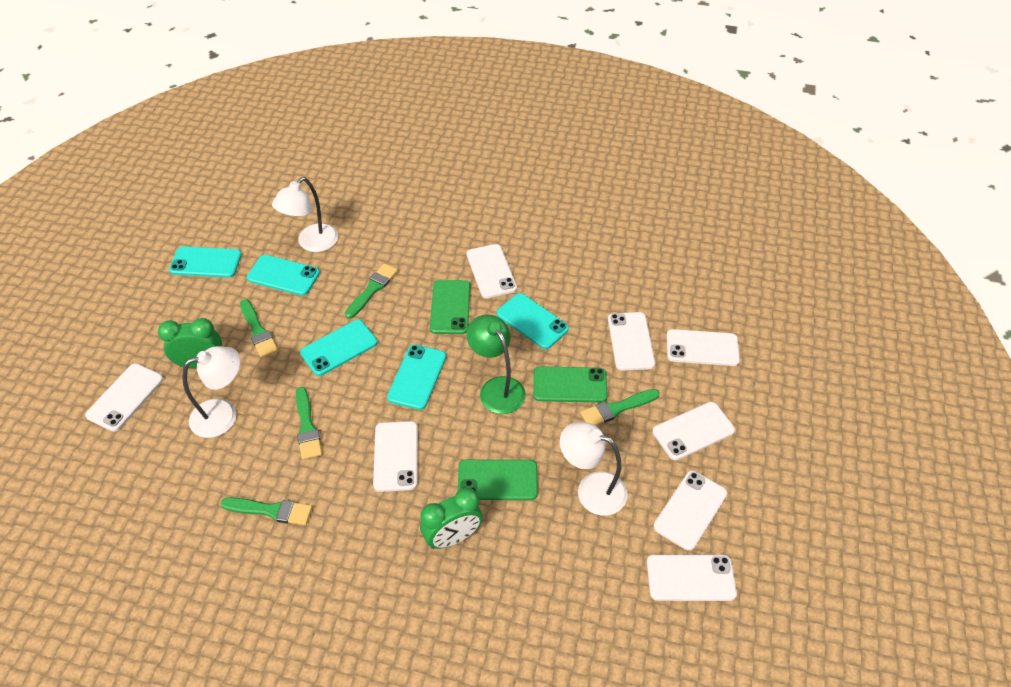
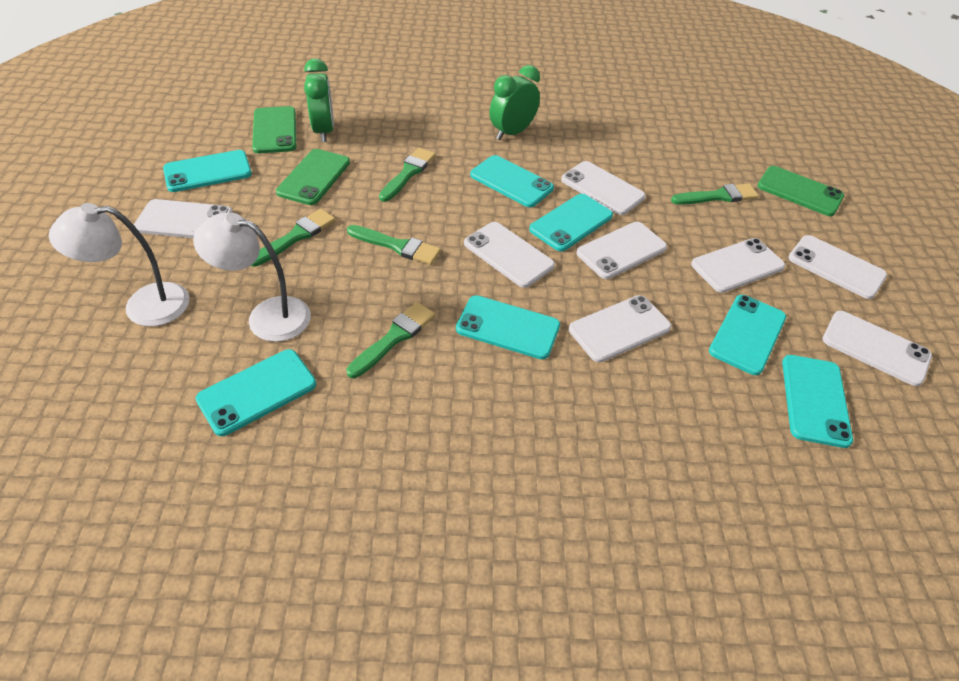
green lamp: 1 -> 0
turquoise phone: 5 -> 7
white lamp: 3 -> 2

